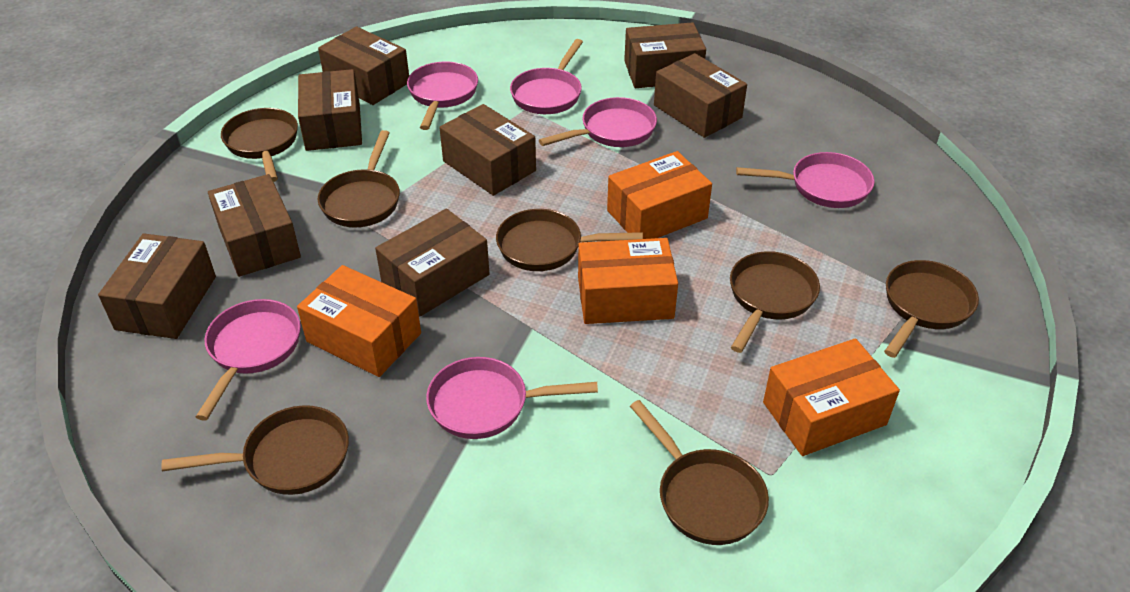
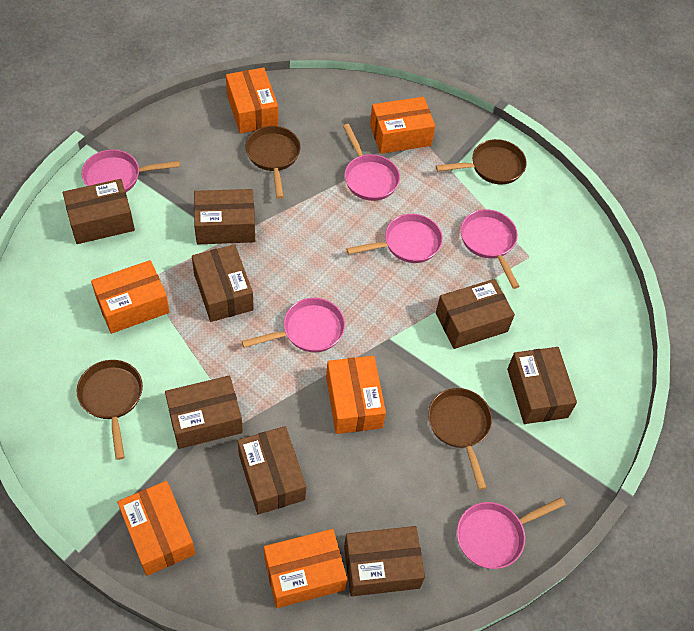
brown pan: 7 -> 4
orange box: 4 -> 6

